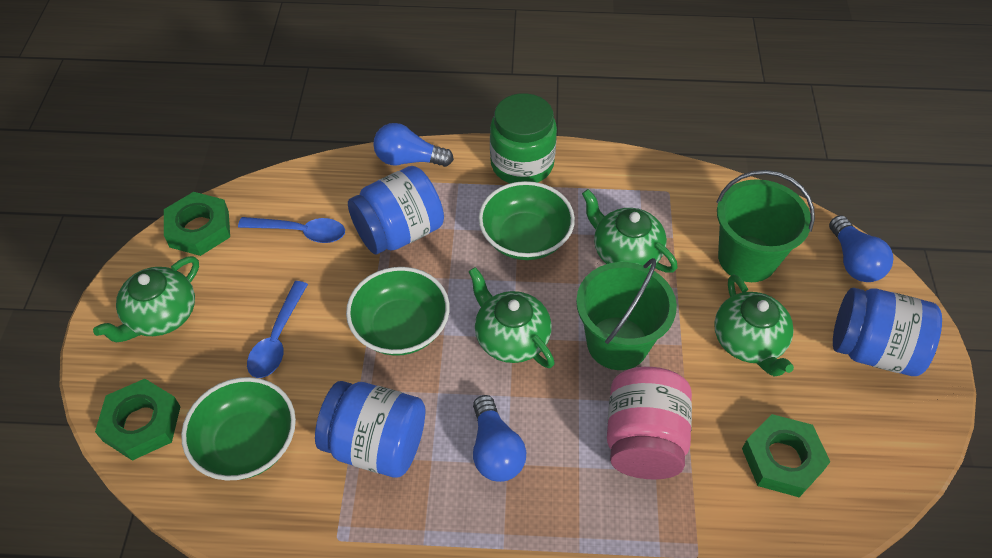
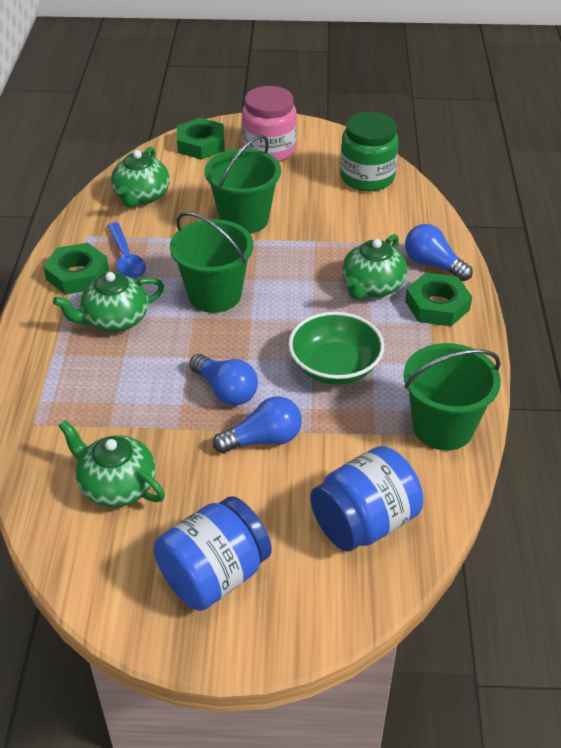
blue jar: 3 -> 2
blue spoon: 2 -> 1
green bowl: 3 -> 1
green bucket: 2 -> 3

